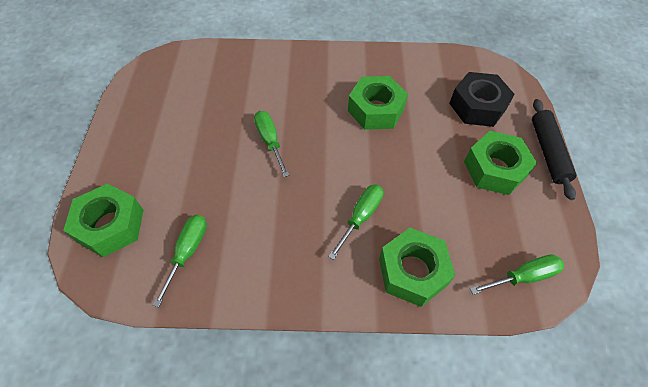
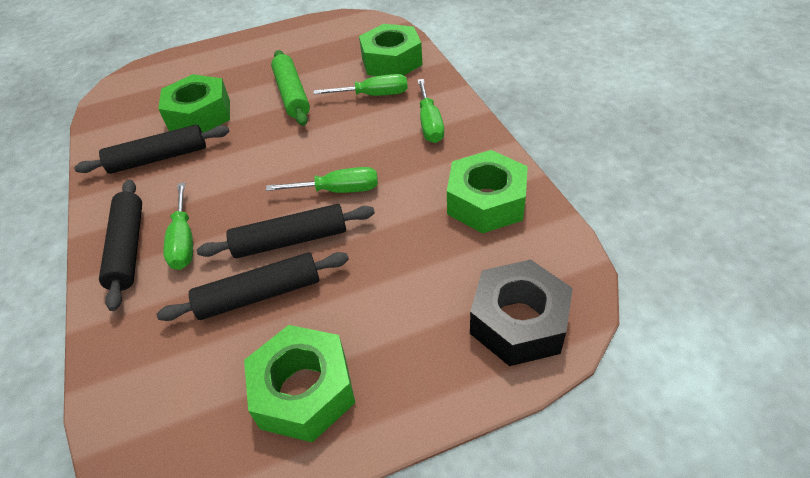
black rolling pin: 1 -> 4
green rolling pin: 0 -> 1

